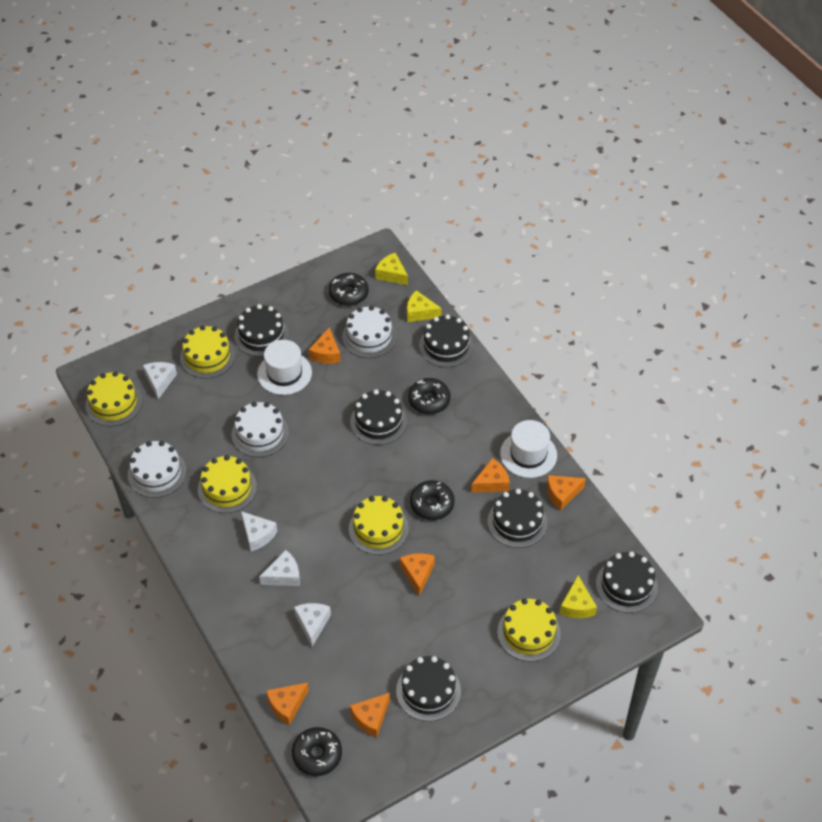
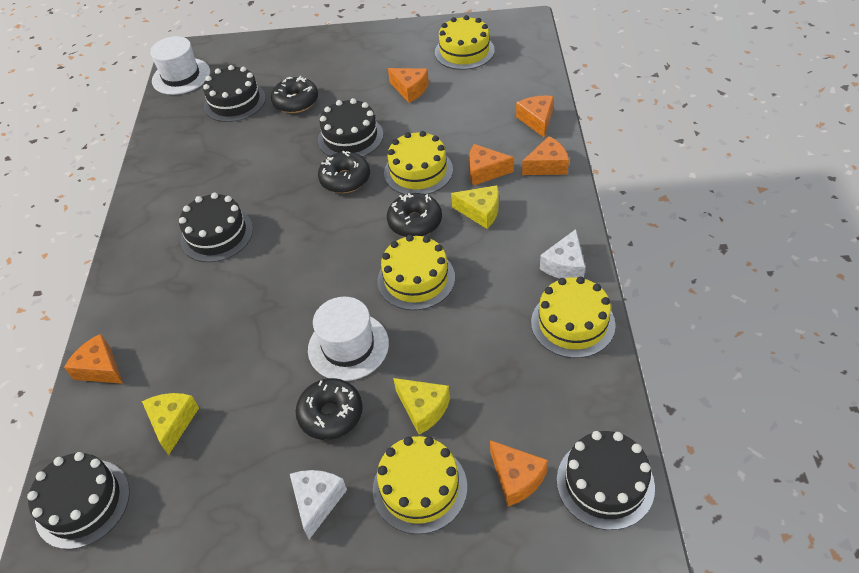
black cake: 6 -> 5
white cake: 3 -> 0
white cheese: 4 -> 2

